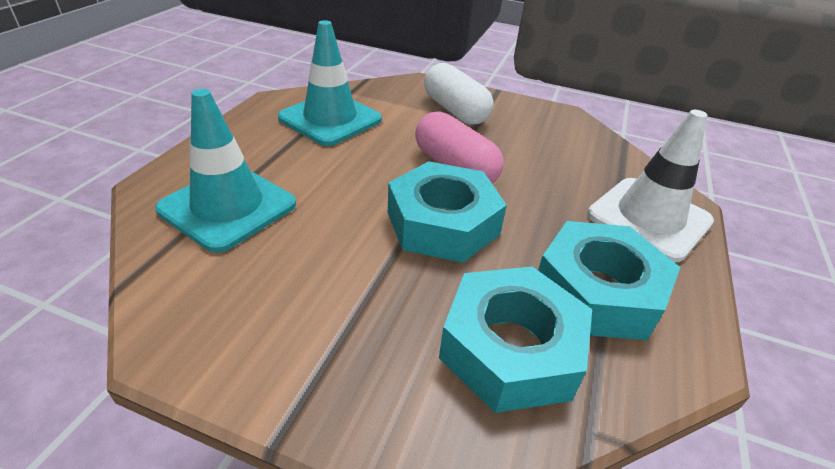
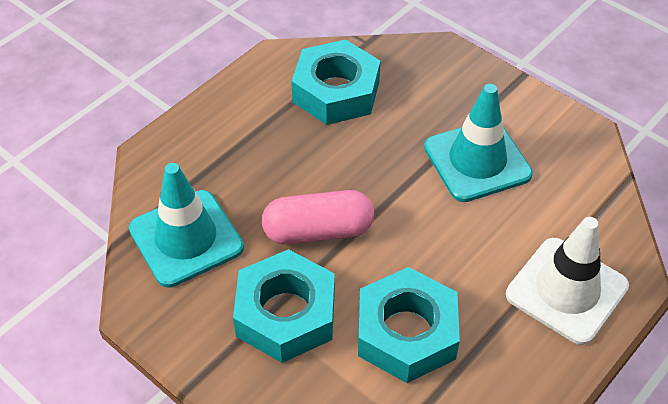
white capsule: 1 -> 0

